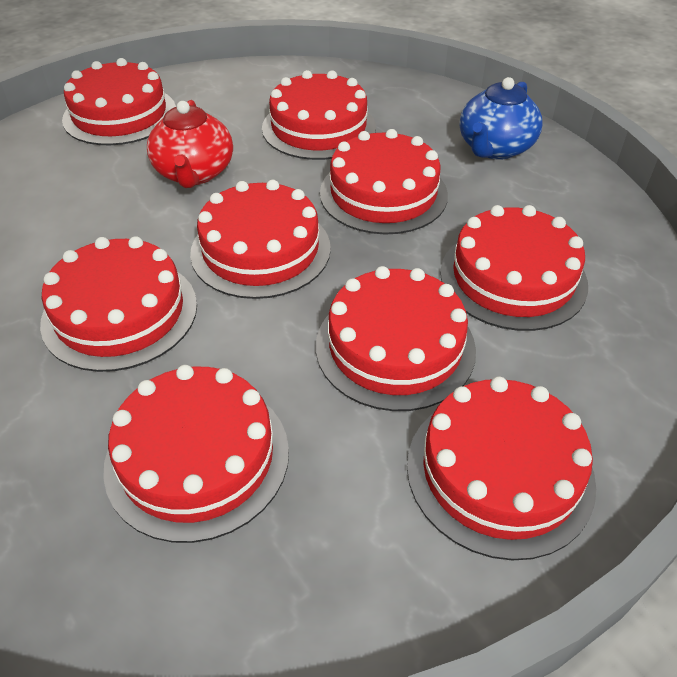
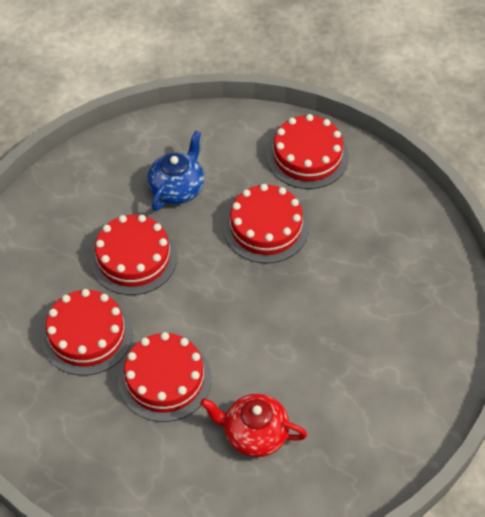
red cake: 9 -> 5

